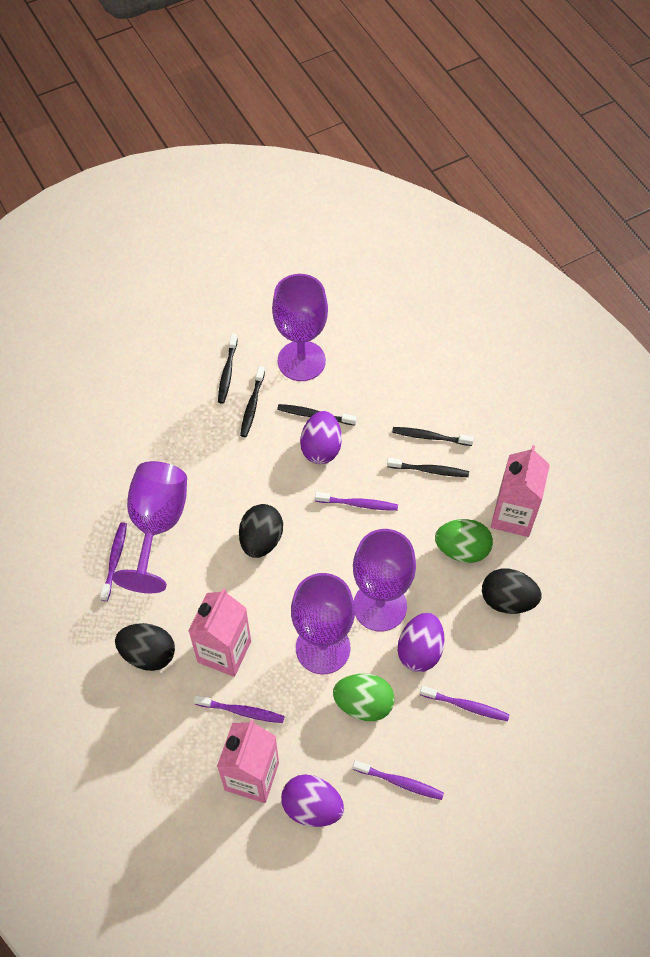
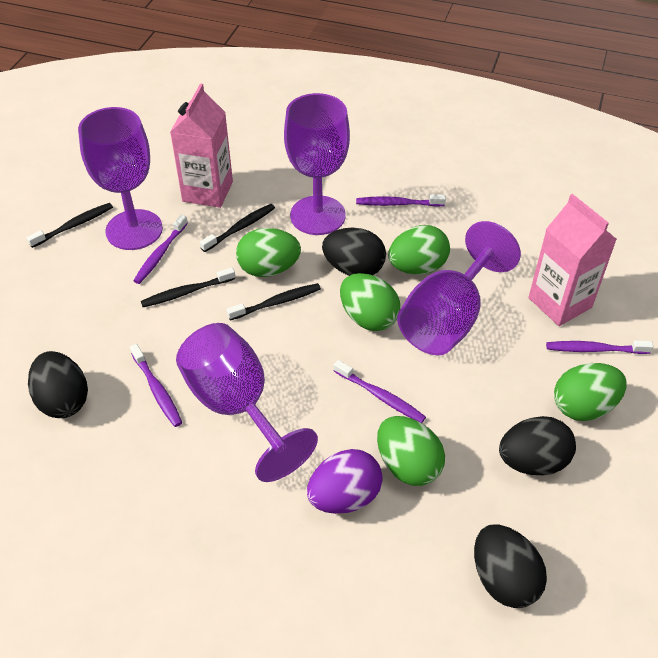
black egg: 3 -> 4
black toothbrush: 5 -> 4
green egg: 2 -> 5
pink carton: 3 -> 2
purple egg: 3 -> 1

